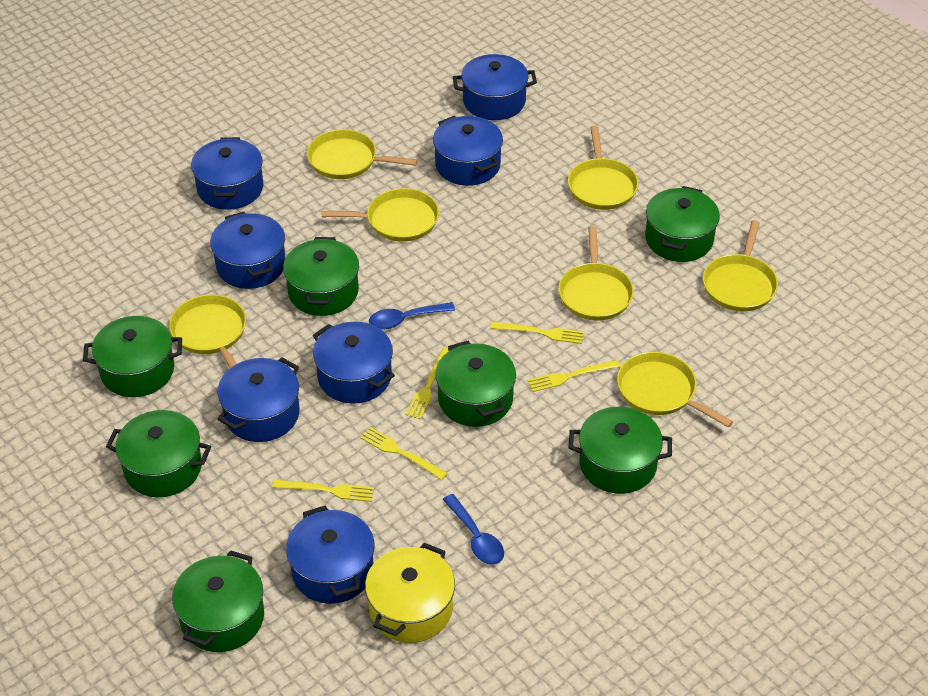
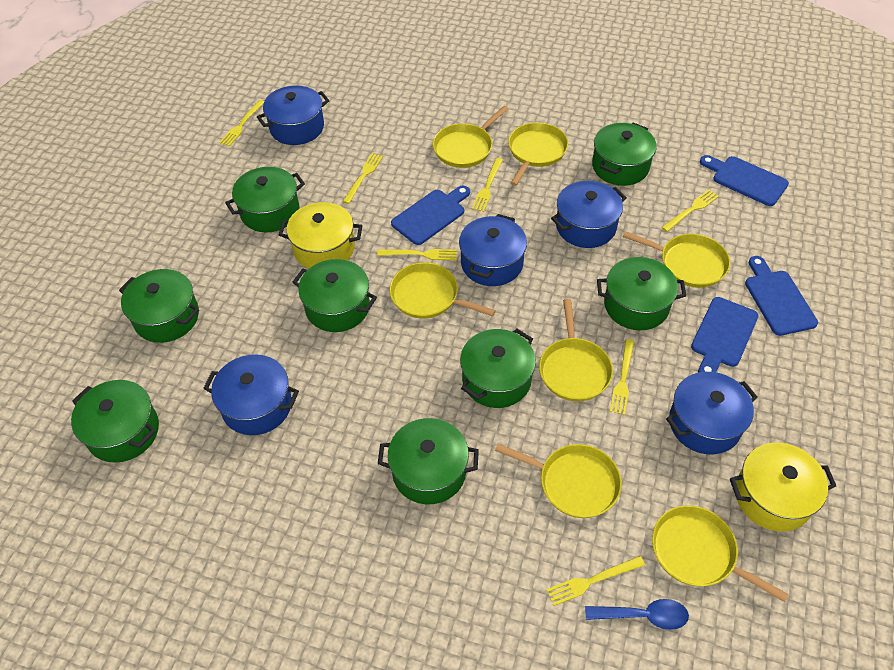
blue cutting board: 0 -> 4
blue pot: 7 -> 5
blue spoon: 2 -> 1
green pot: 7 -> 8
yellow fork: 5 -> 7
yellow pot: 1 -> 2

